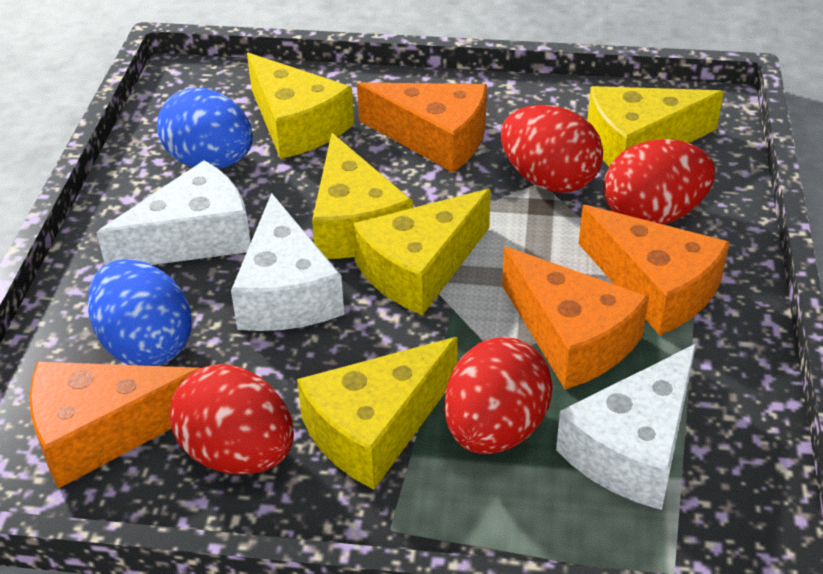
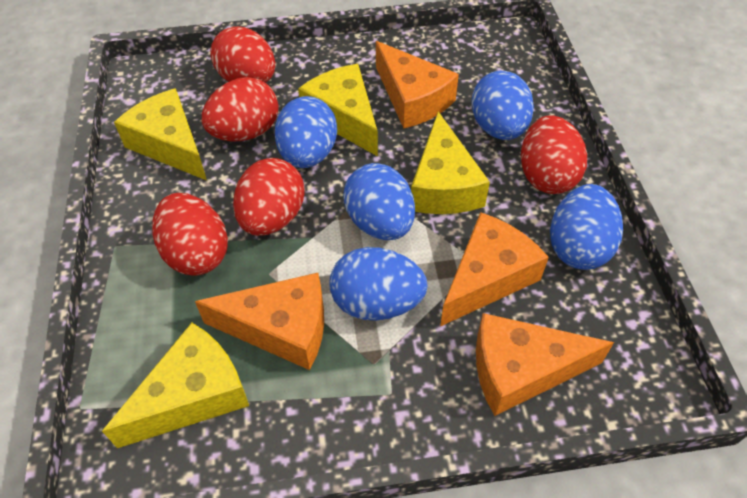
blue egg: 2 -> 5
red egg: 4 -> 5
white cheese: 3 -> 0
yellow cheese: 5 -> 4

